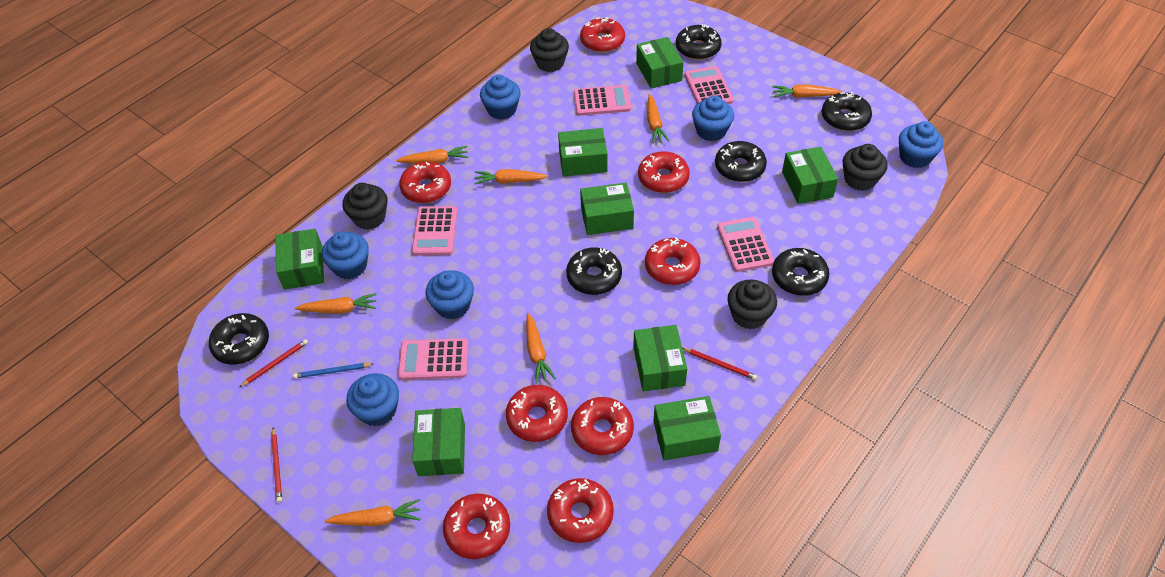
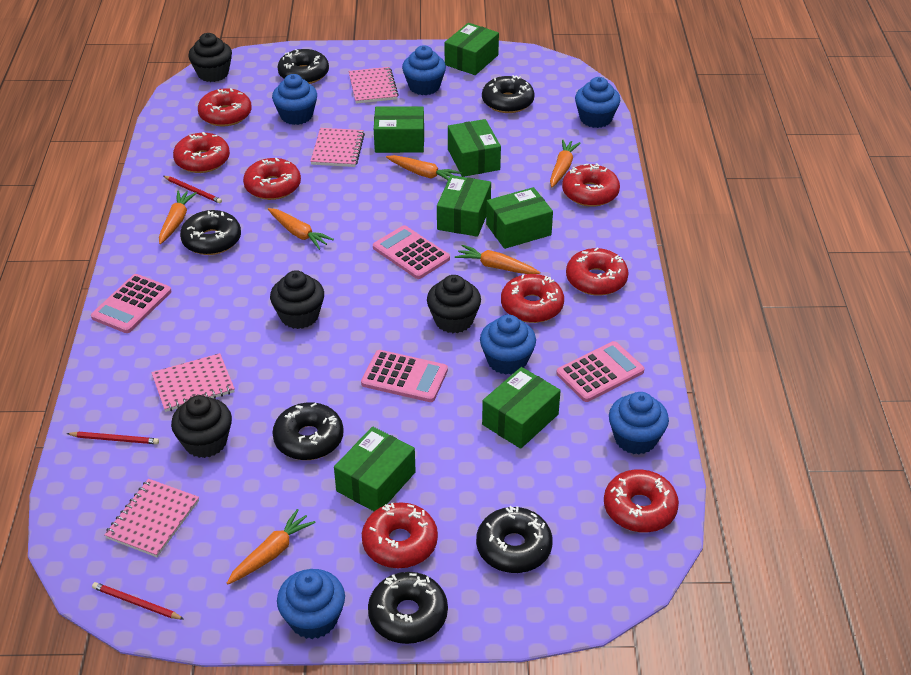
blue pencil: 1 -> 0
green box: 8 -> 7
orange carrot: 7 -> 6
pink calculator: 5 -> 4
pink notebook: 0 -> 4

